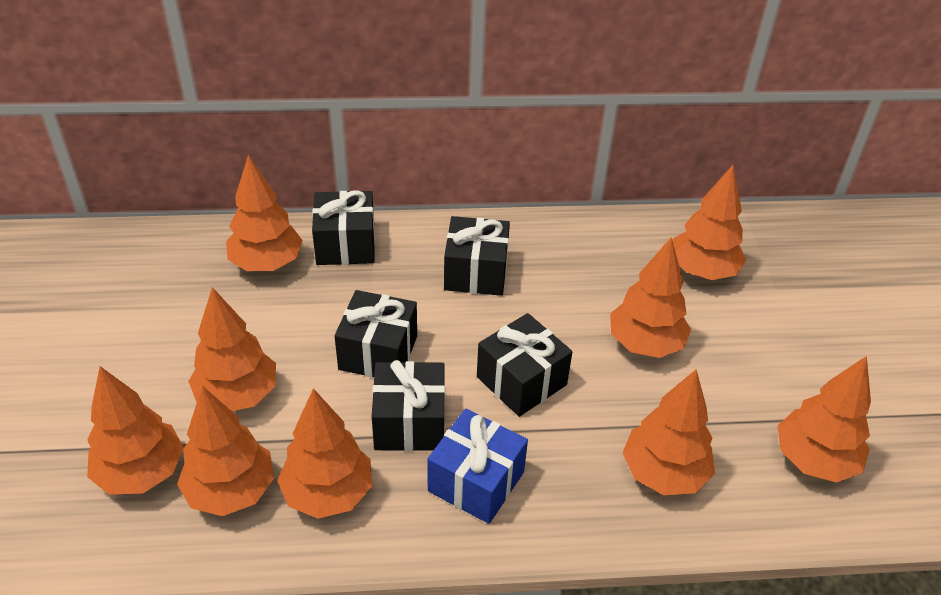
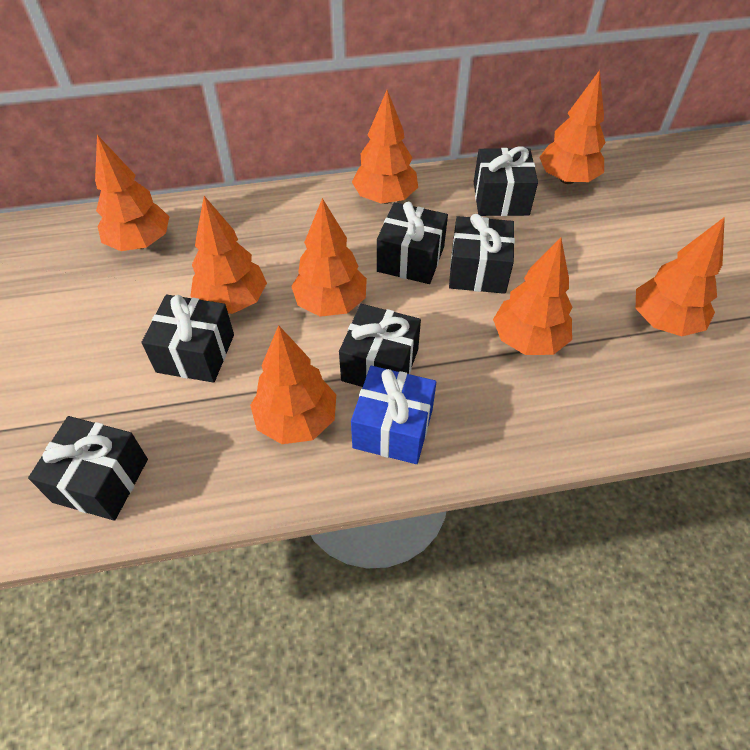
black gift: 5 -> 6
orange tree: 9 -> 8

